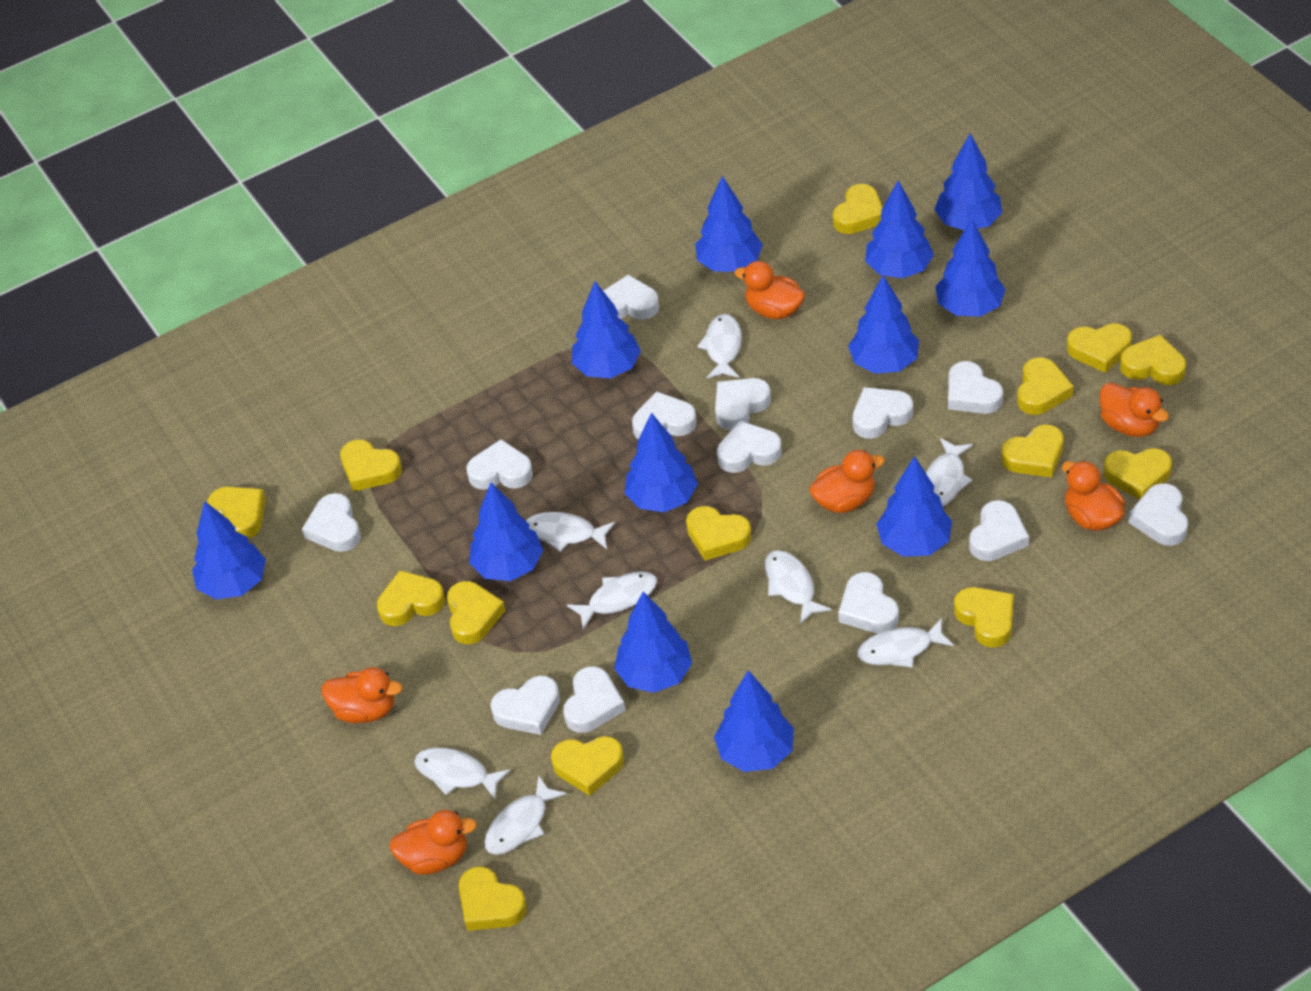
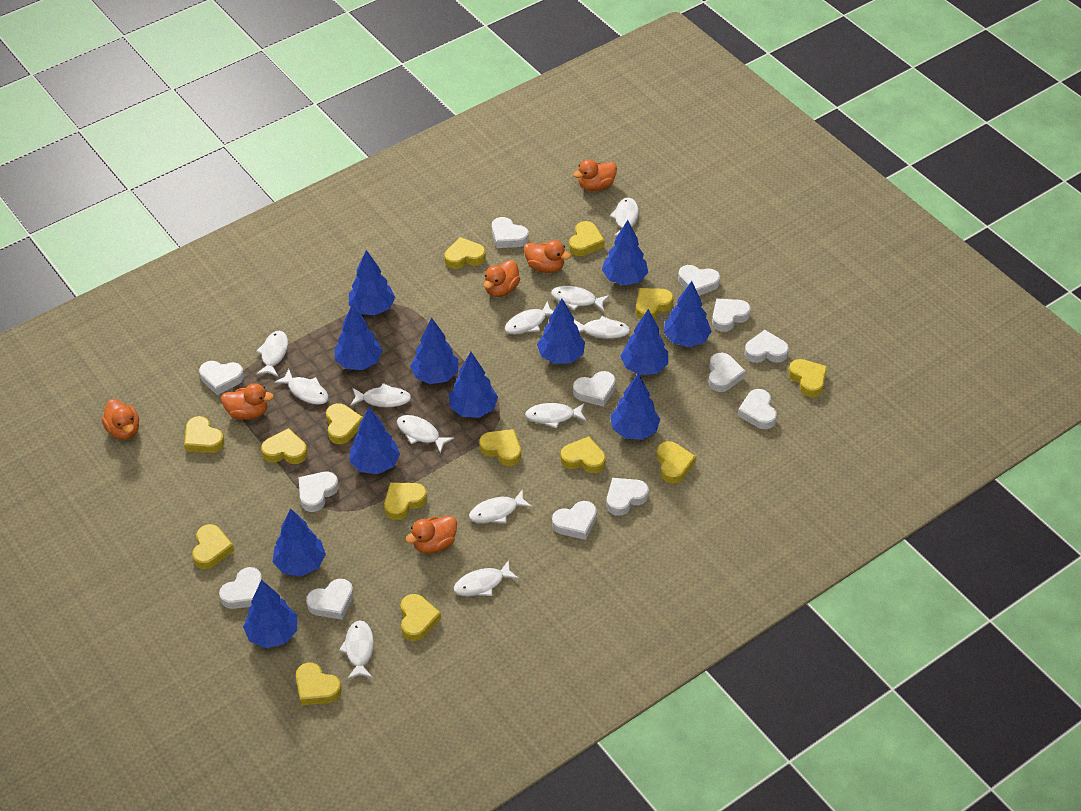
white fish: 8 -> 12

